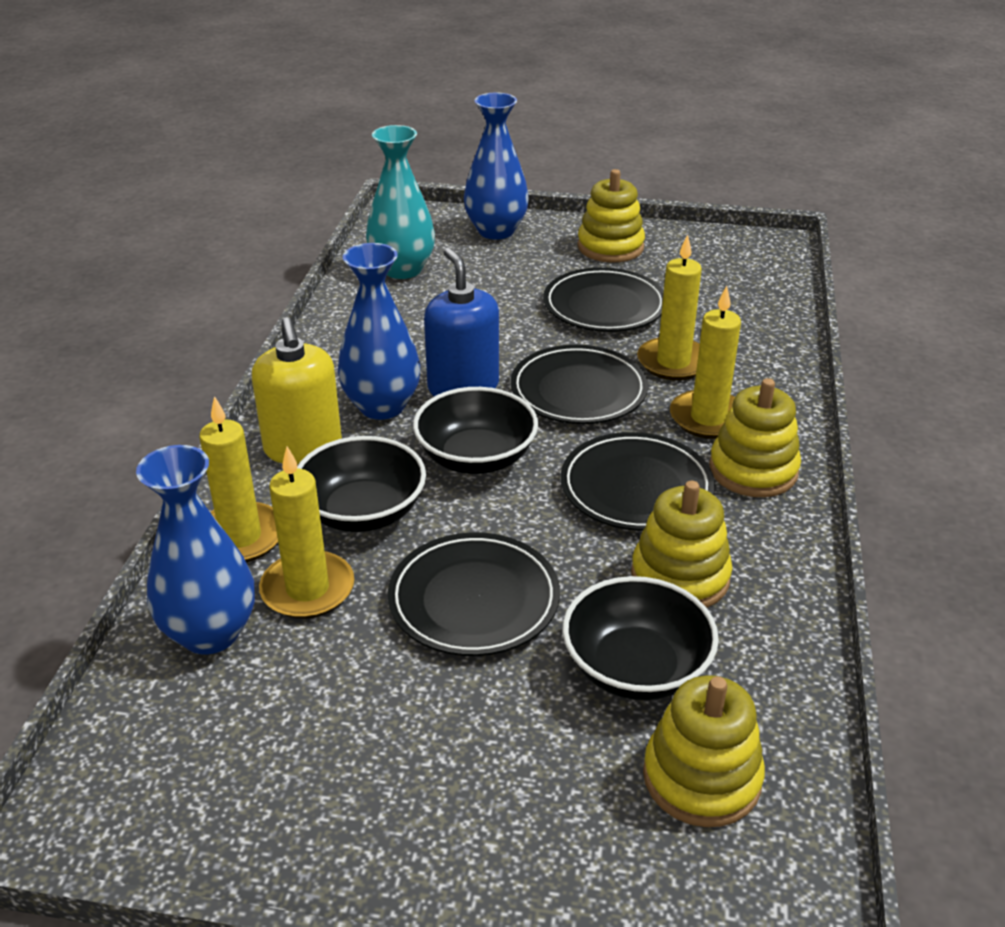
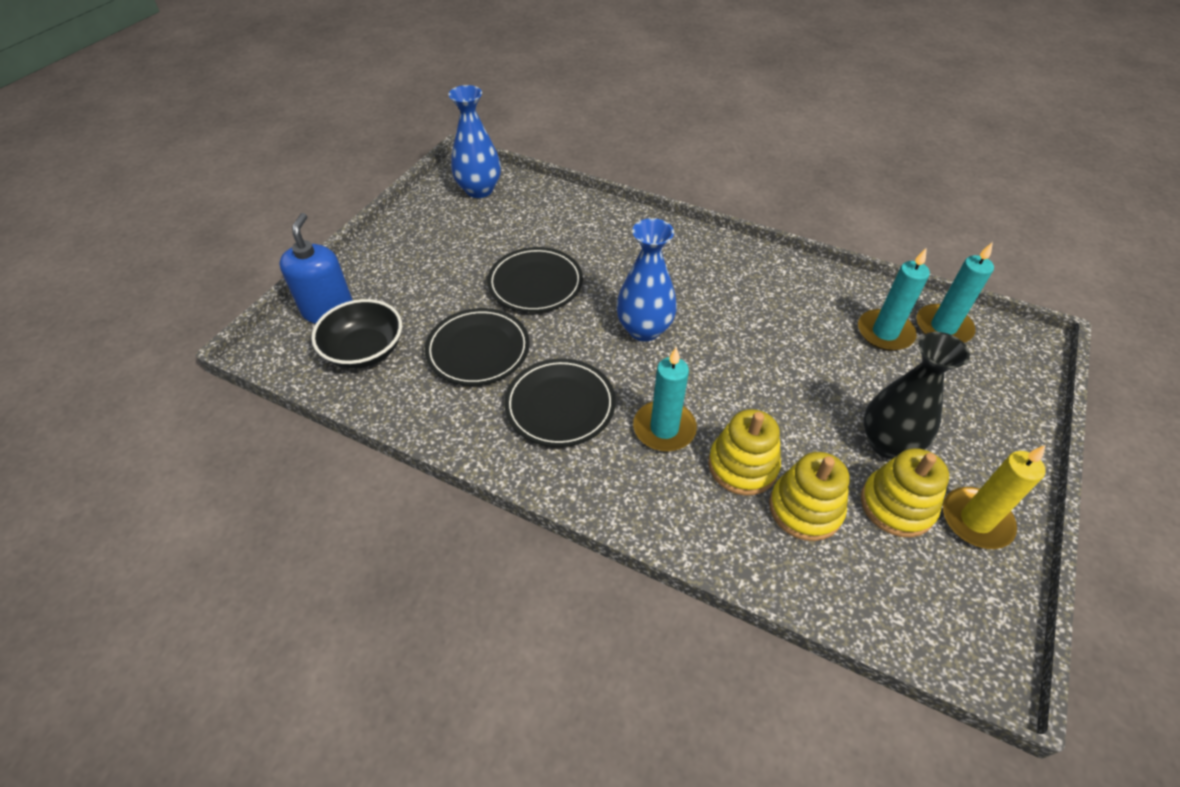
black bowl: 3 -> 1
black plate: 4 -> 3
black vase: 0 -> 1
blue vase: 3 -> 2
turquoise candle: 0 -> 3
turquoise vase: 1 -> 0
yellow candle: 4 -> 1
yellow soap dispenser: 1 -> 0
yellow stacking toy: 4 -> 3

